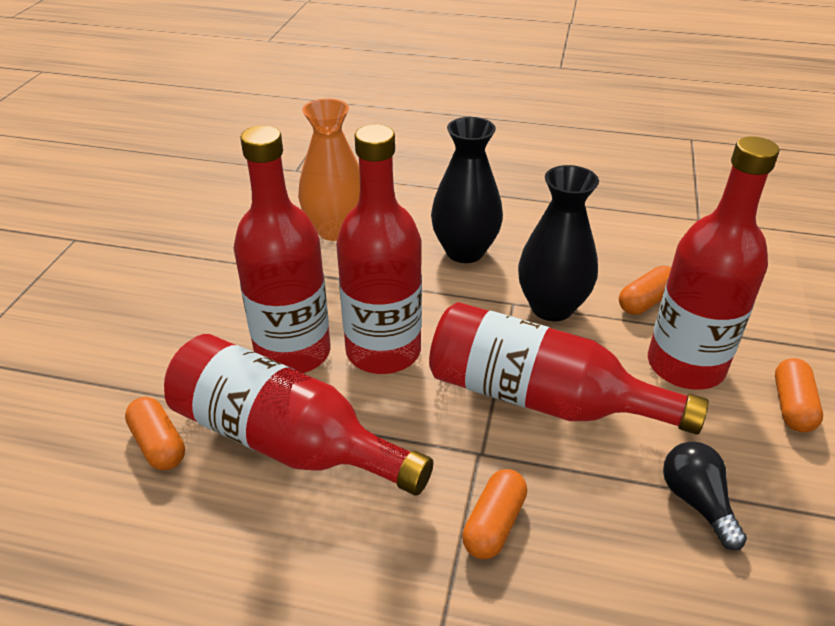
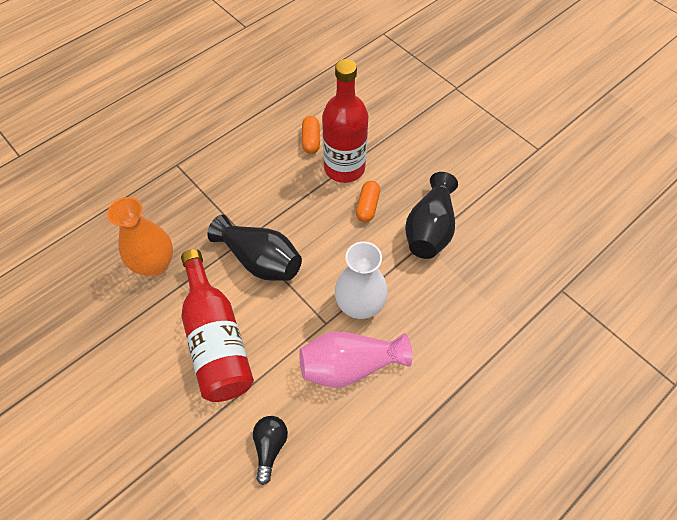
orange capsule: 4 -> 2
pink vase: 0 -> 1
red bottle: 5 -> 2
white vase: 0 -> 1

